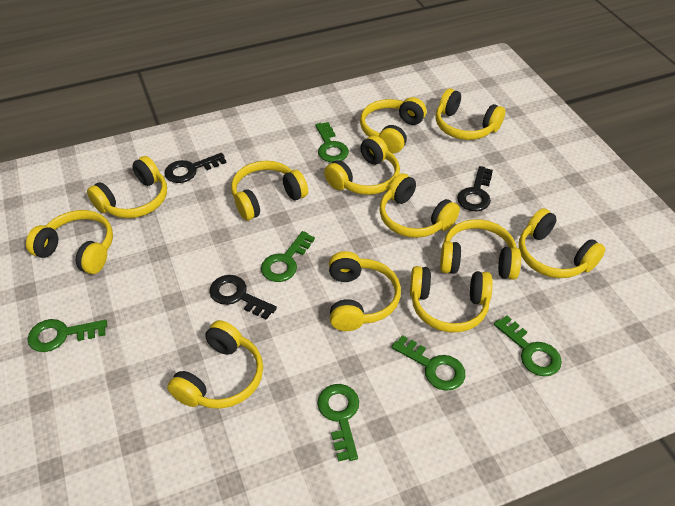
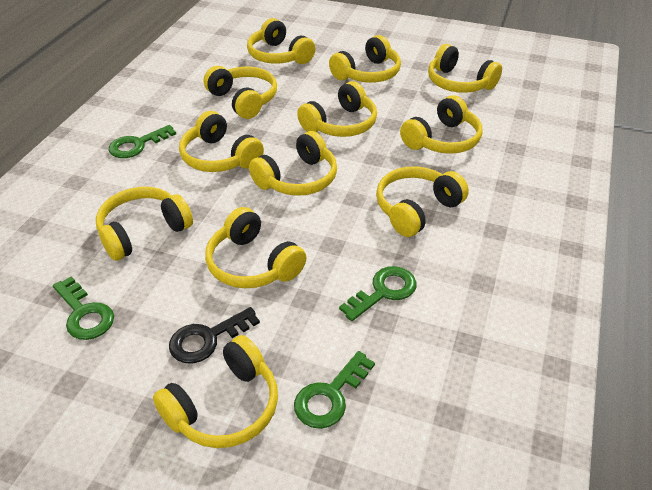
black key: 3 -> 1
green key: 6 -> 4

